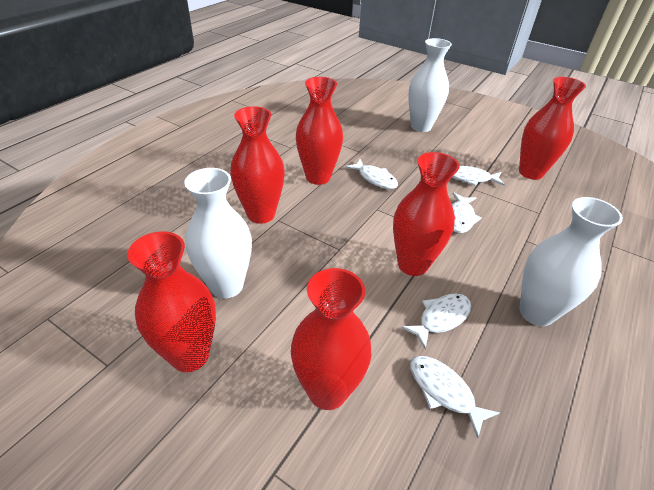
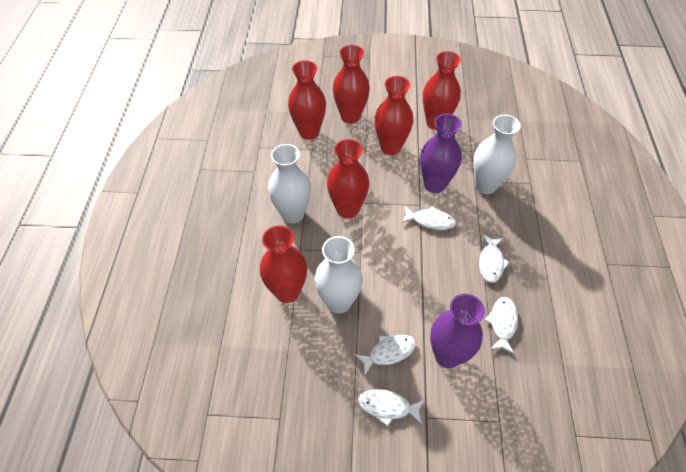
purple vase: 0 -> 2

